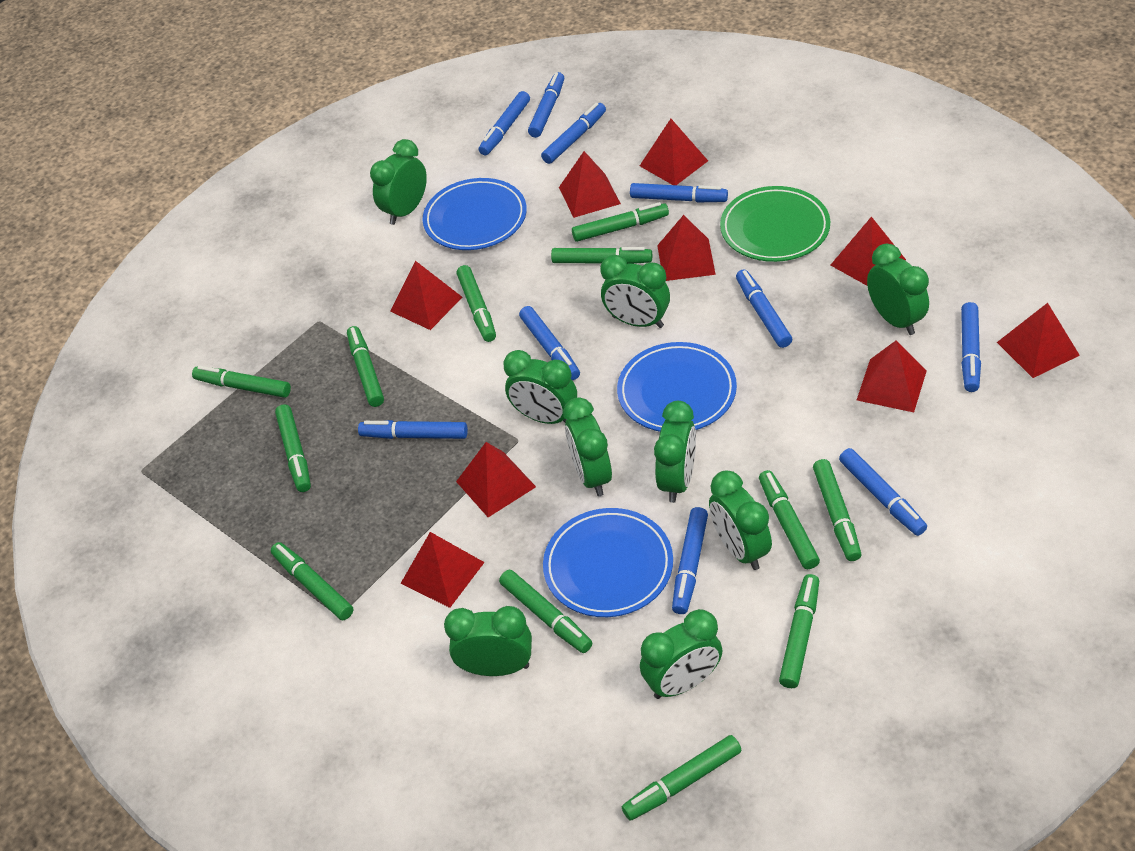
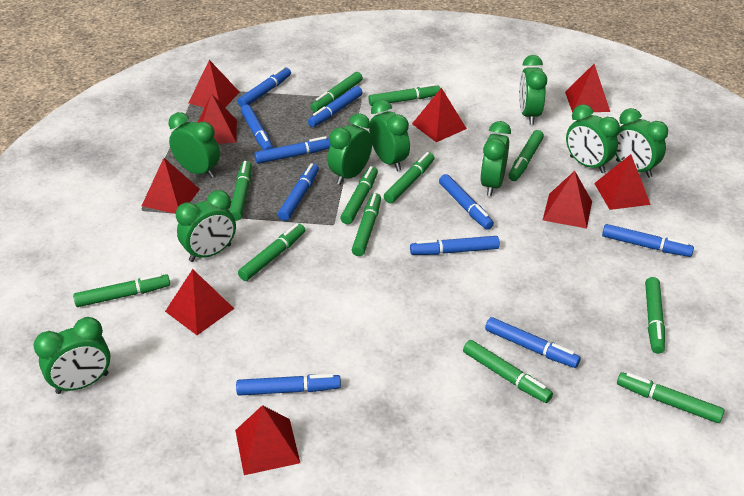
blue plate: 3 -> 0
green plate: 1 -> 0

